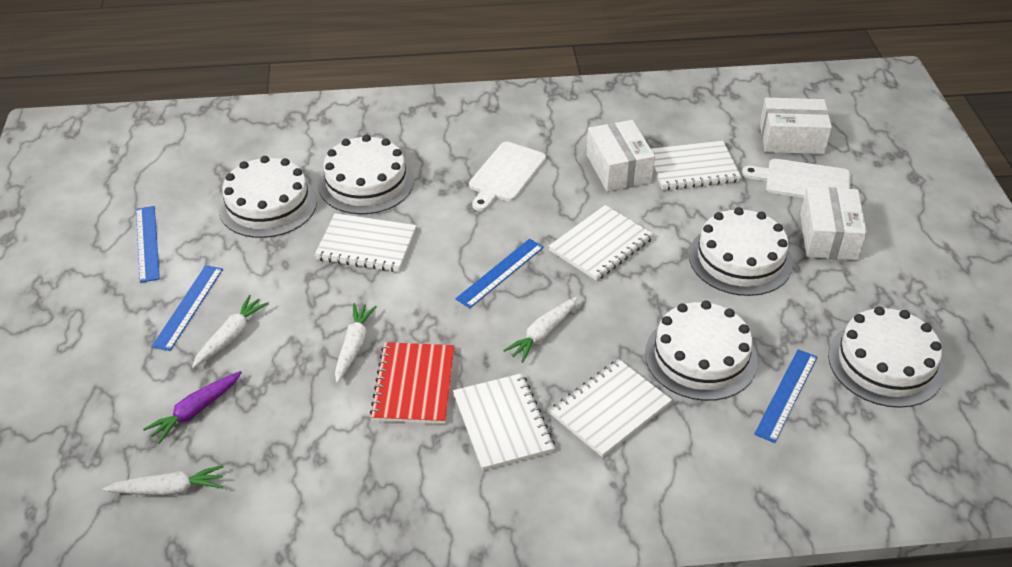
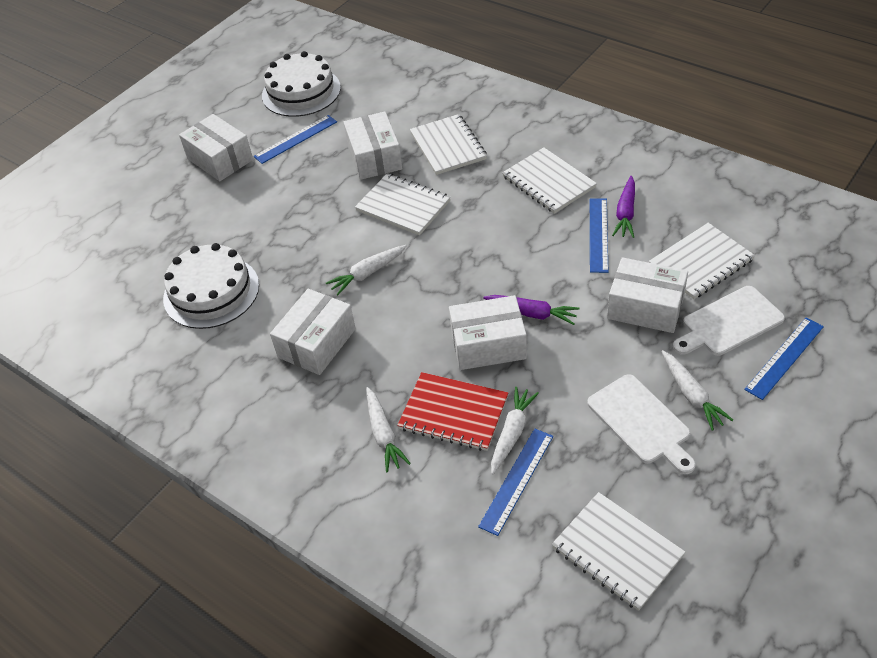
purple carrot: 1 -> 2
white box: 3 -> 5
white cake: 5 -> 2

